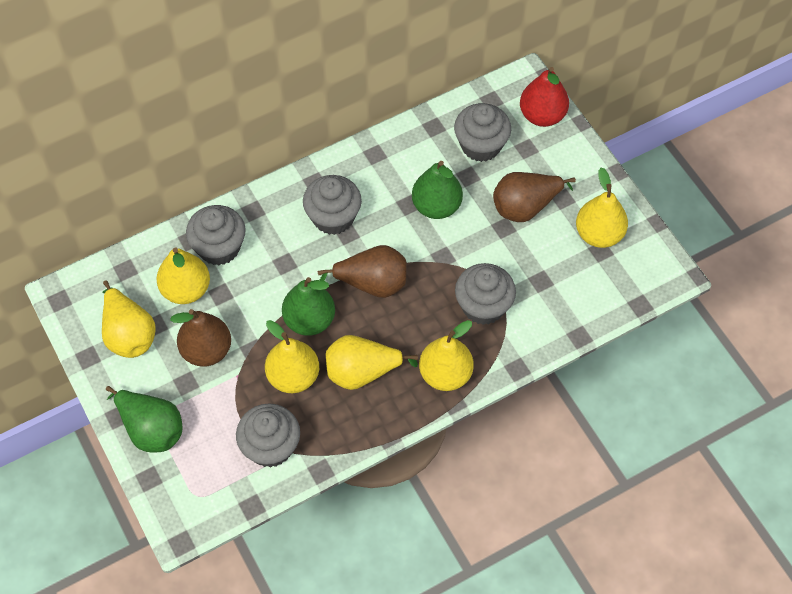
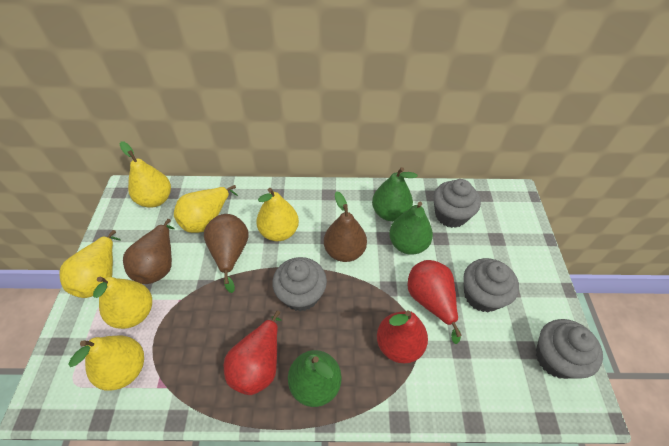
grey cupcake: 5 -> 4
red pear: 1 -> 3

